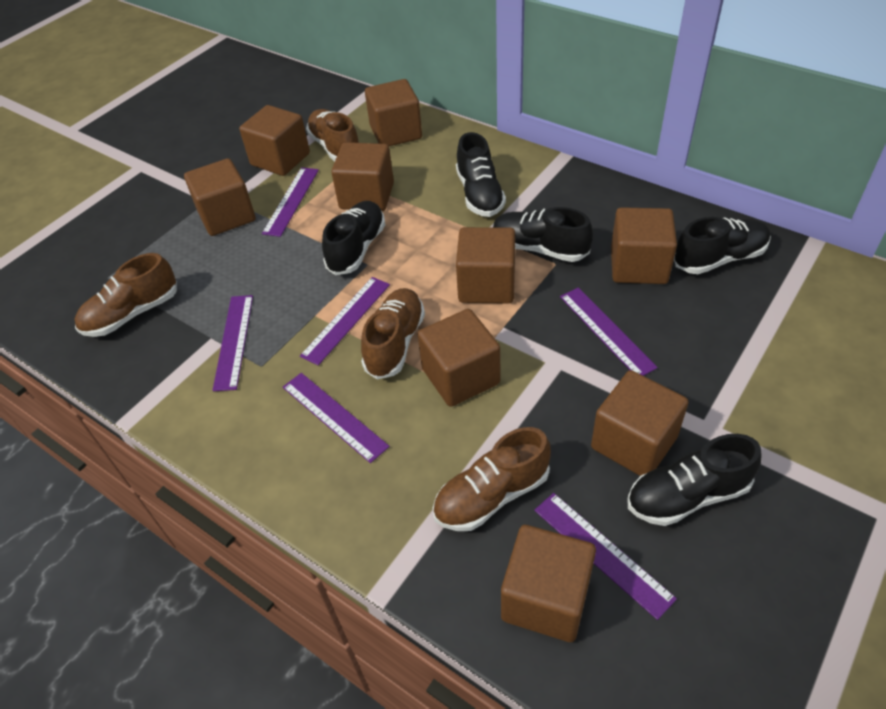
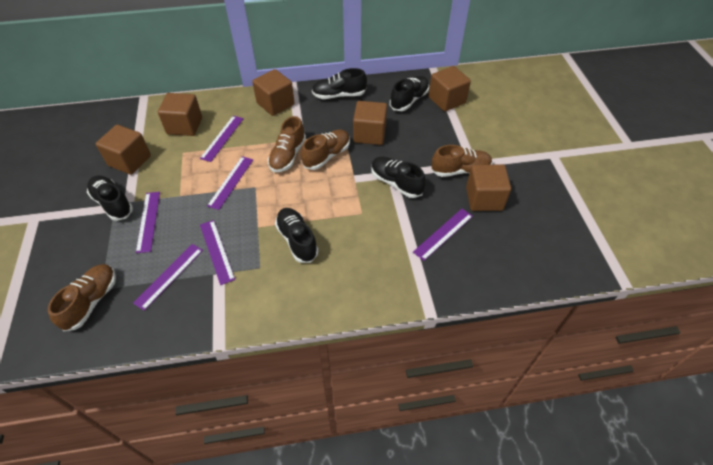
brown cube: 9 -> 6

